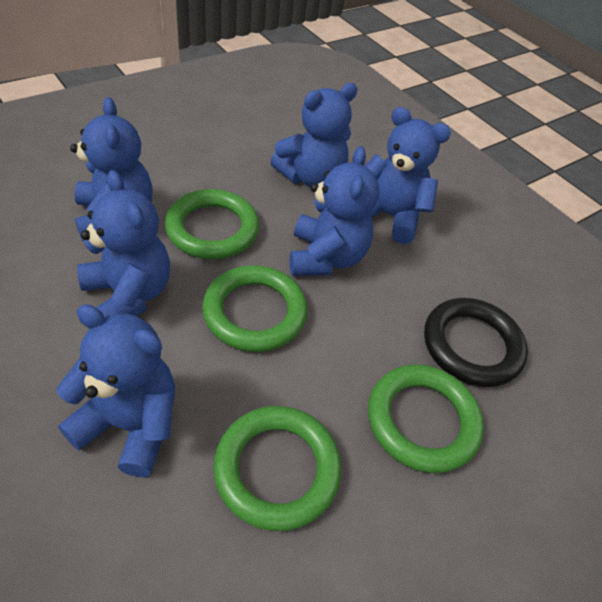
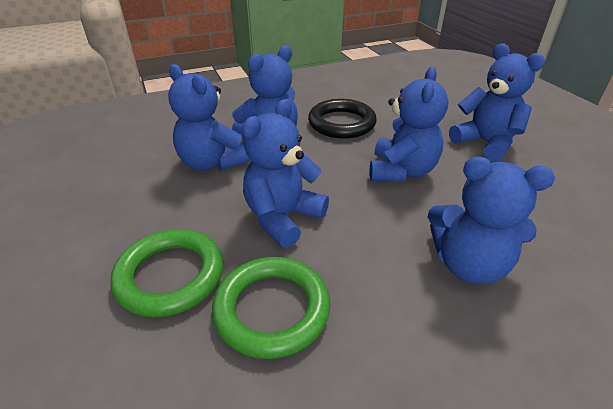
green ring: 4 -> 2

